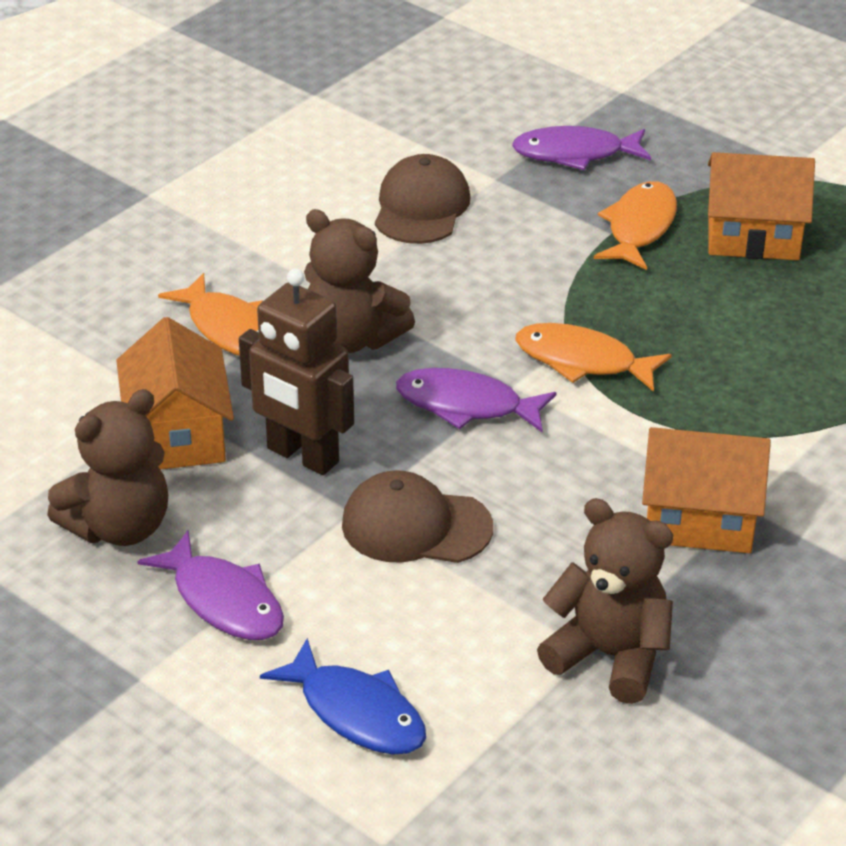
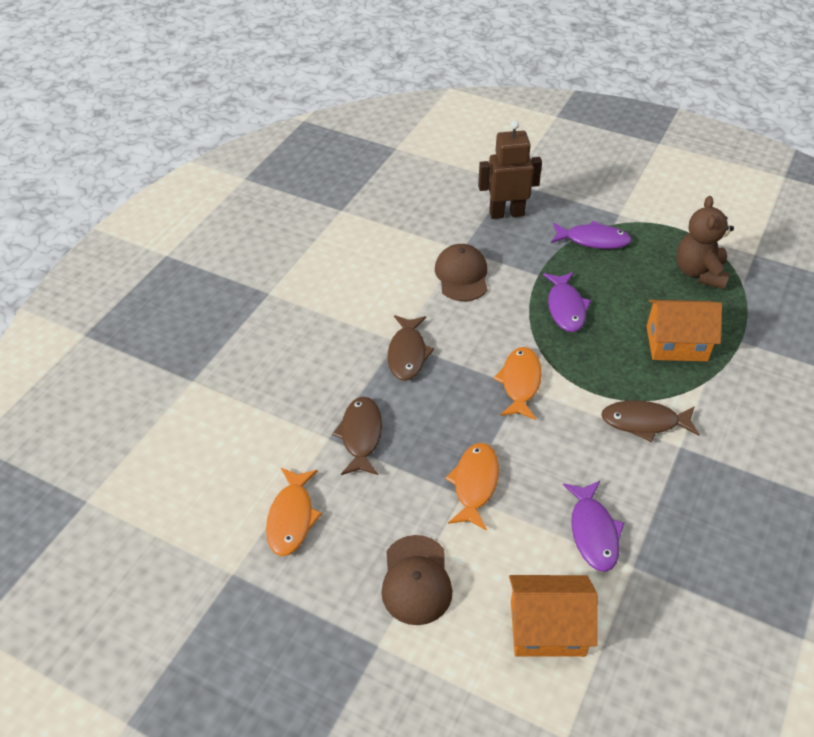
blue fish: 1 -> 0
brown fish: 0 -> 3
brown teddy bear: 3 -> 1
orange house: 3 -> 2

